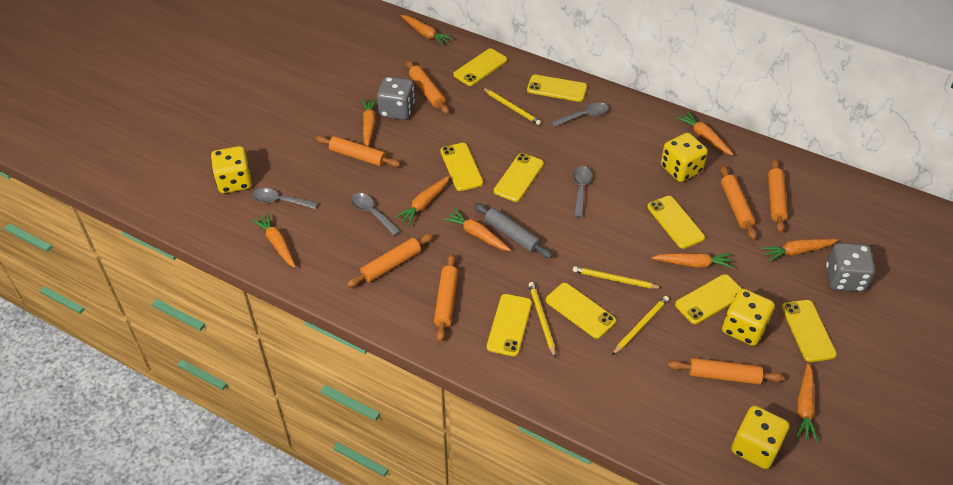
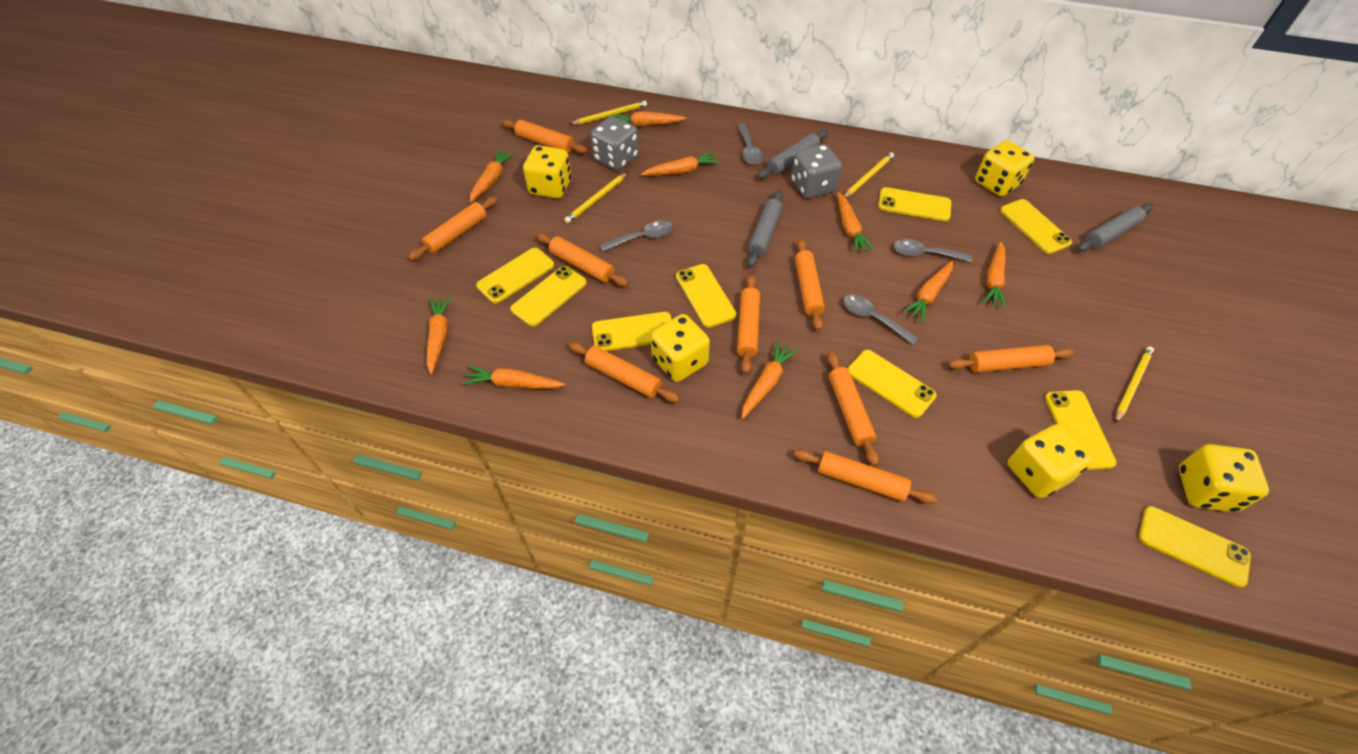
grey rolling pin: 1 -> 3
orange rolling pin: 7 -> 9
yellow dice: 4 -> 5

